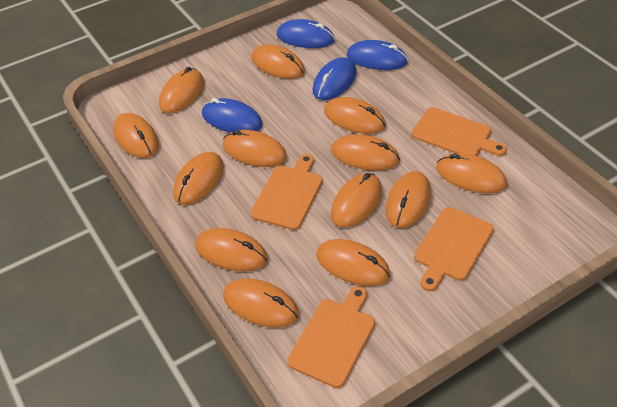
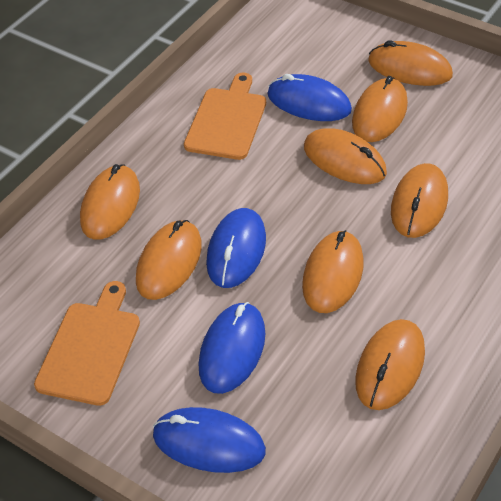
orange cutting board: 4 -> 2
orange mouse: 13 -> 8

